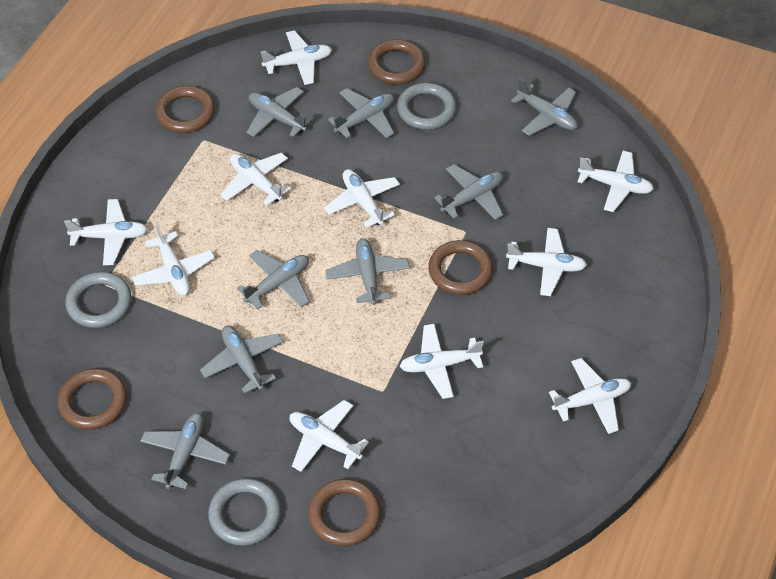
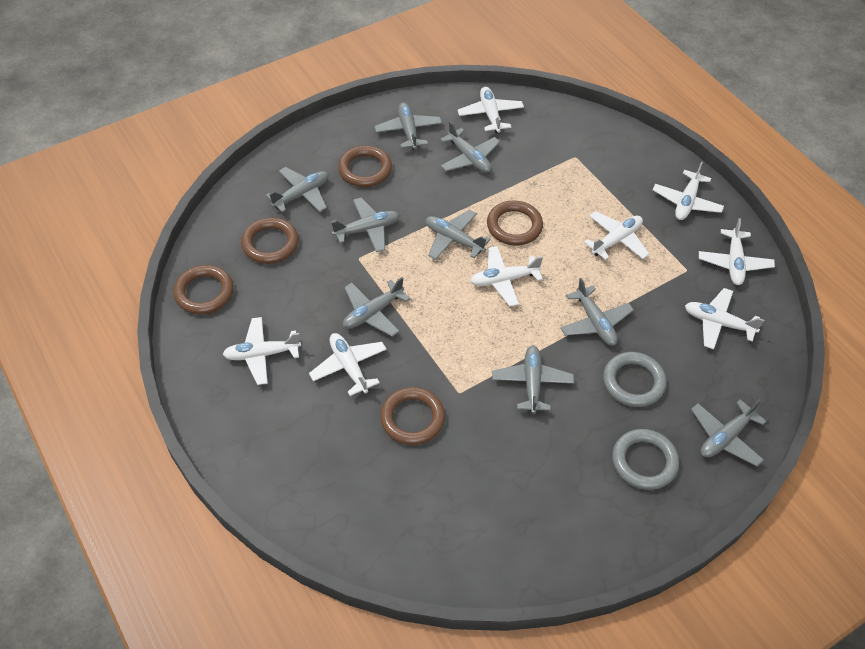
grey plane: 8 -> 9
grey ring: 3 -> 2
white plane: 10 -> 8

